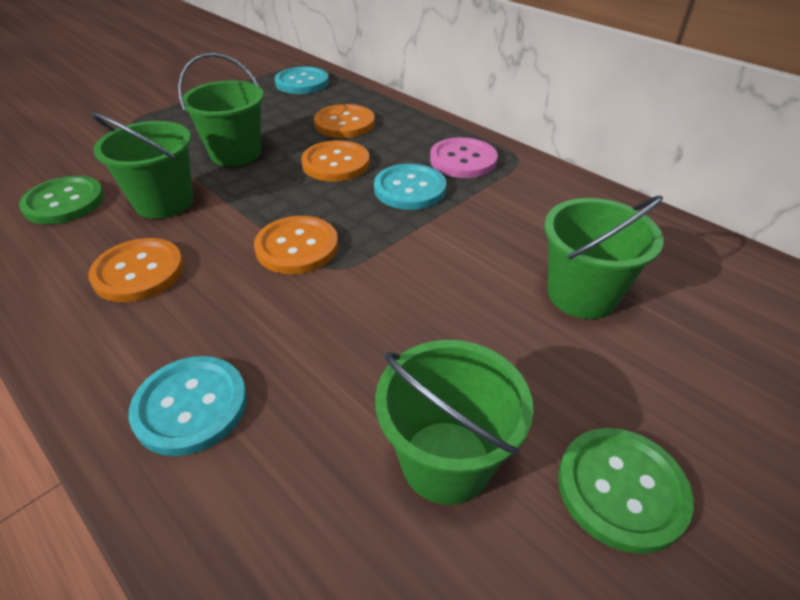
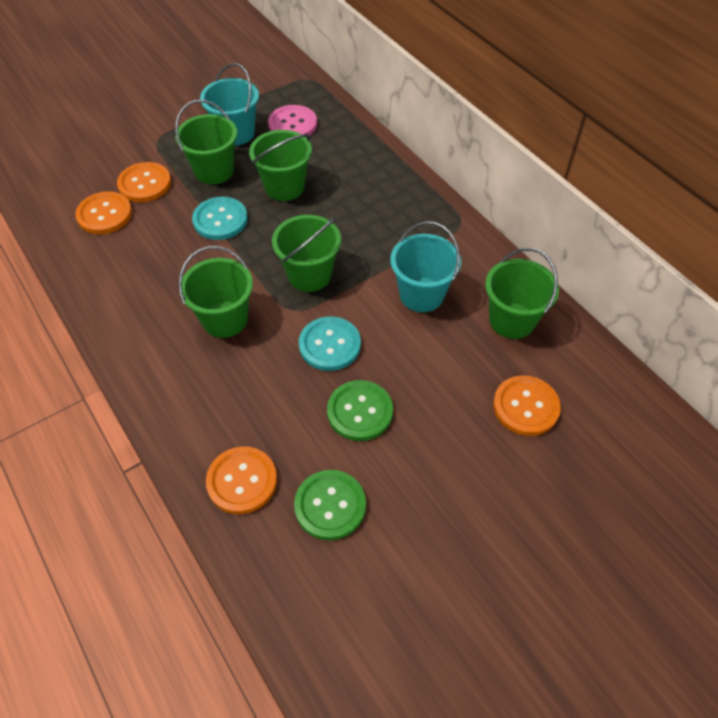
green bucket: 4 -> 5
turquoise bucket: 0 -> 2
turquoise button: 3 -> 2

